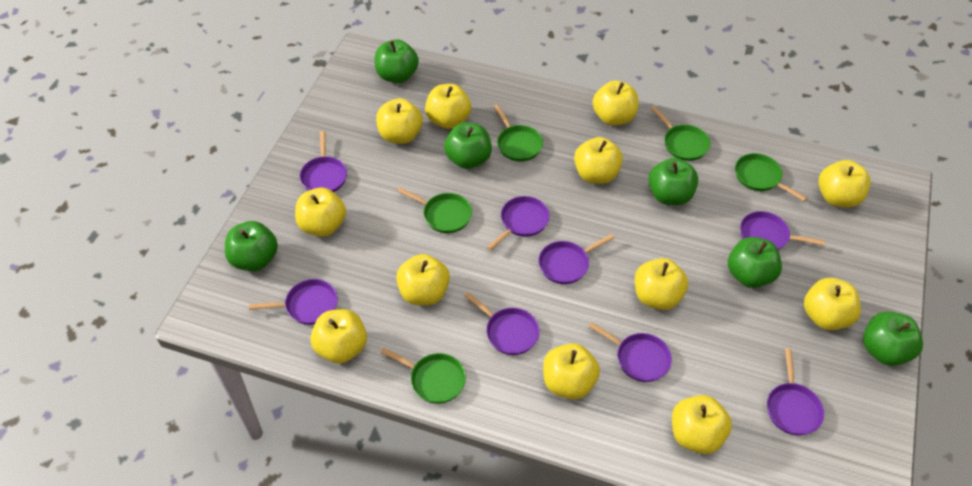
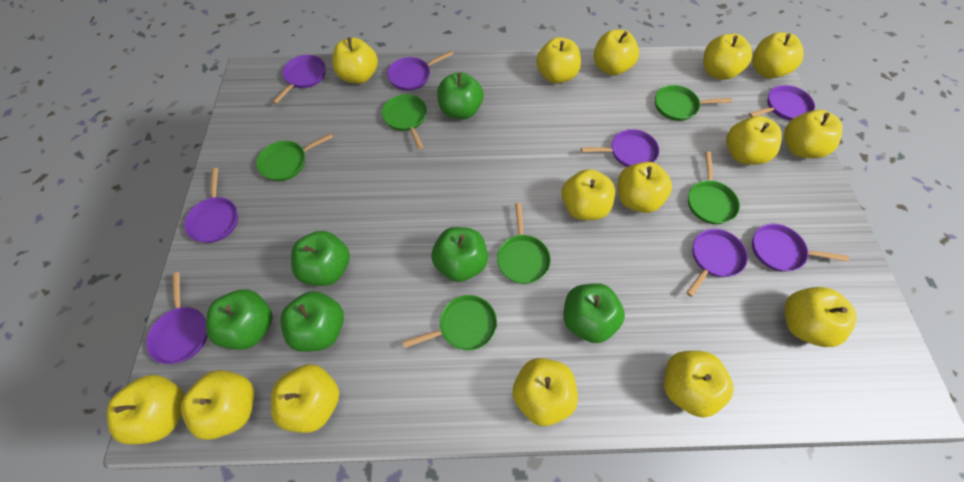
green pan: 5 -> 6
yellow apple: 12 -> 15

